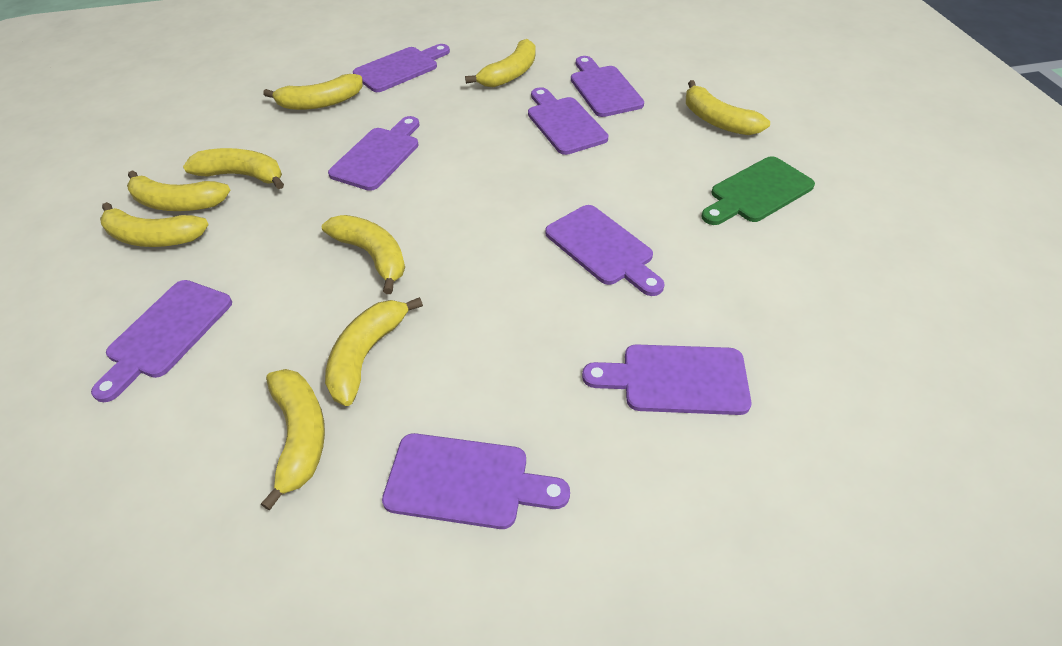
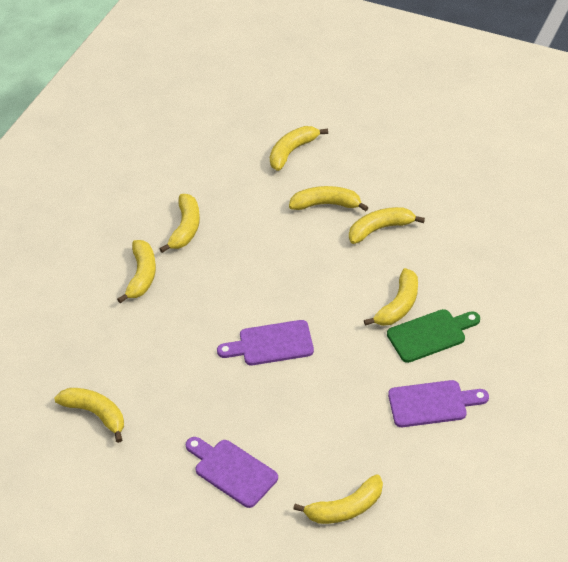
purple cutting board: 8 -> 3
yellow banana: 9 -> 8

